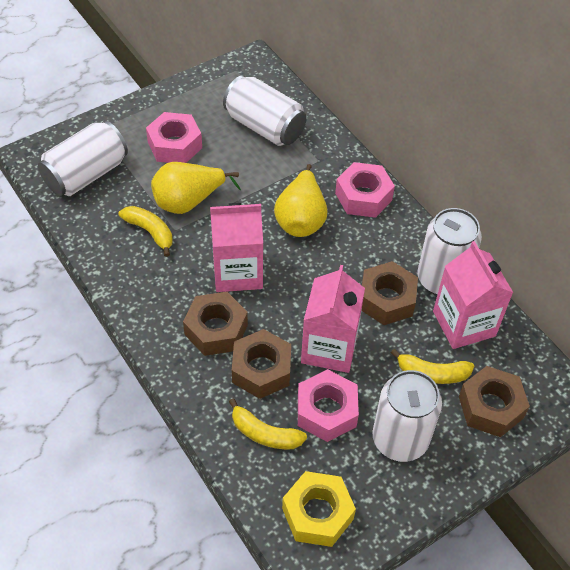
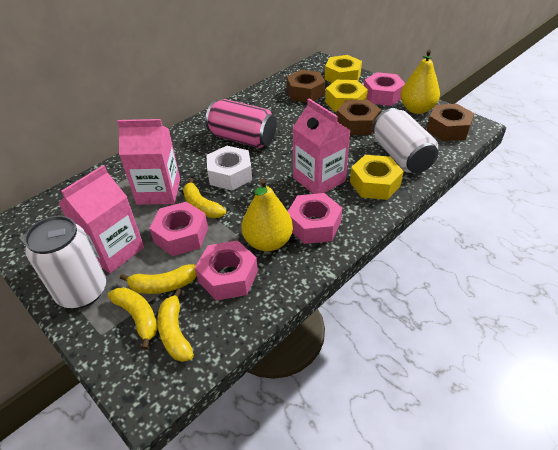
brown nut: 4 -> 3
pink can: 0 -> 1
pink nut: 3 -> 4
white can: 4 -> 2
white nut: 0 -> 1
yellow banana: 3 -> 4
yellow nut: 1 -> 3

